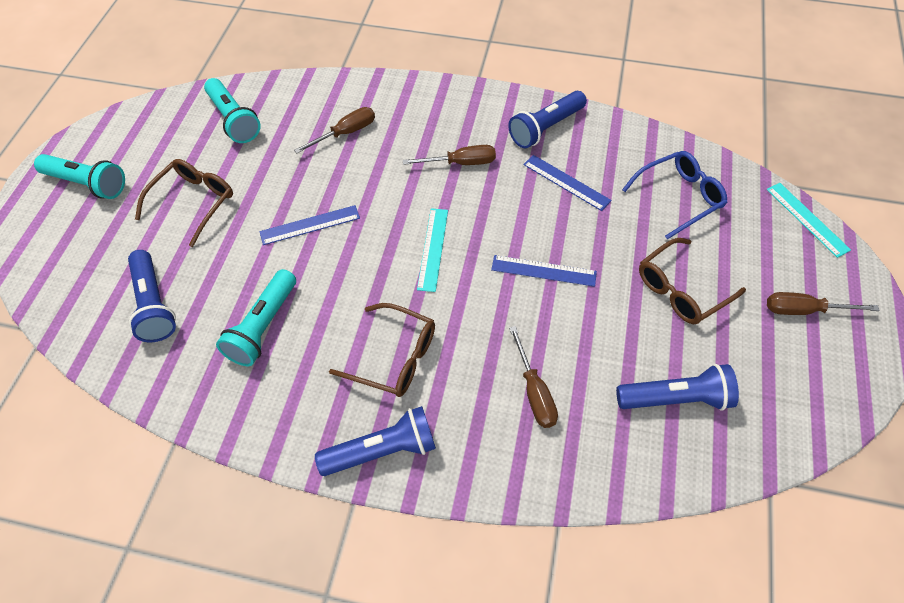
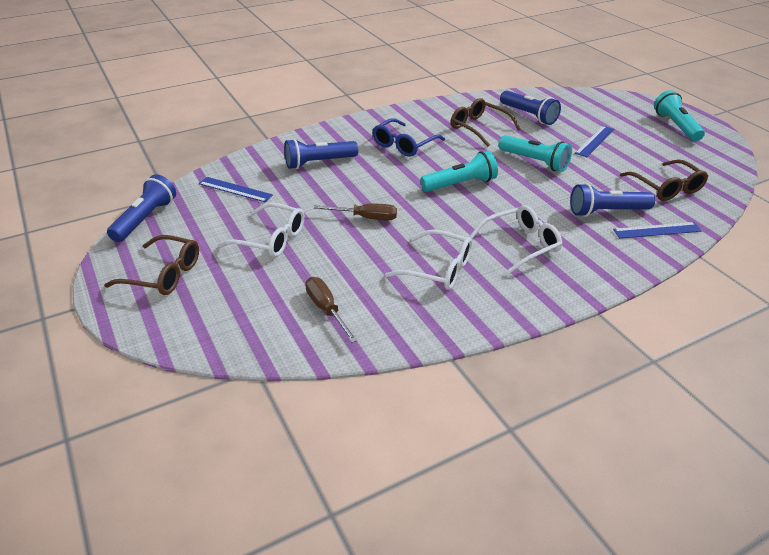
brown screwdriver: 4 -> 2
turquoise ruler: 2 -> 0
white glasses: 0 -> 3

